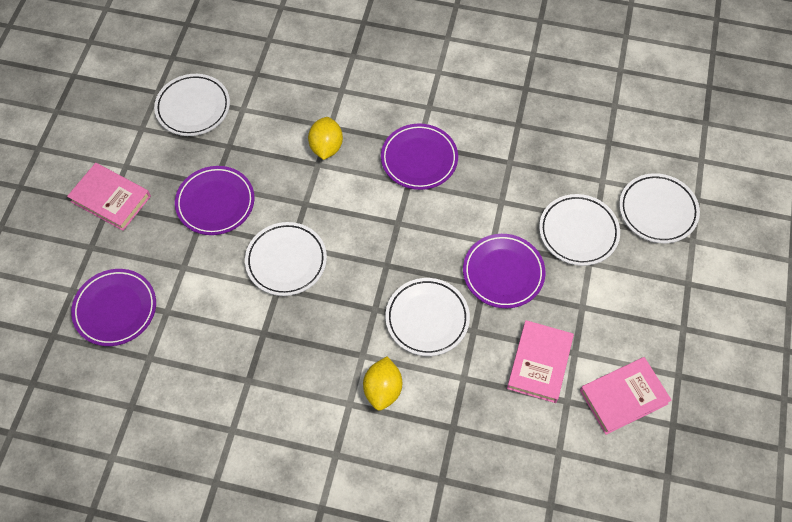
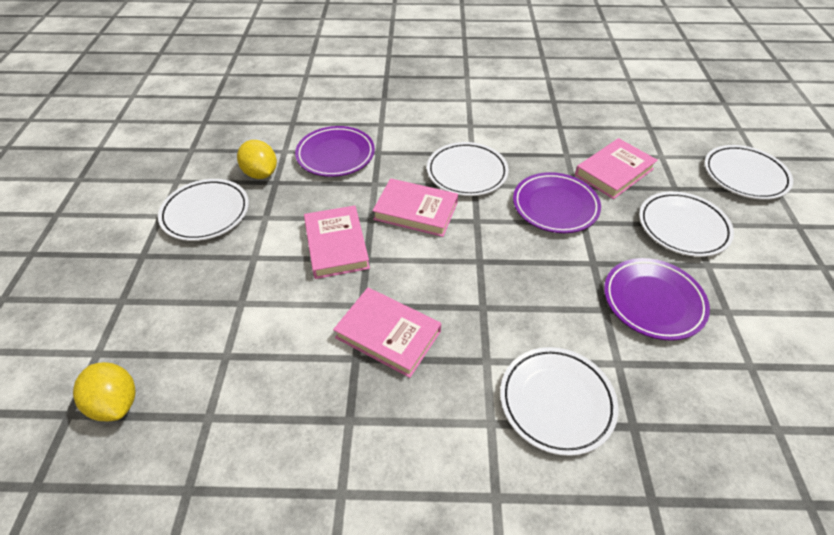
pink book: 3 -> 4
purple plate: 4 -> 3

